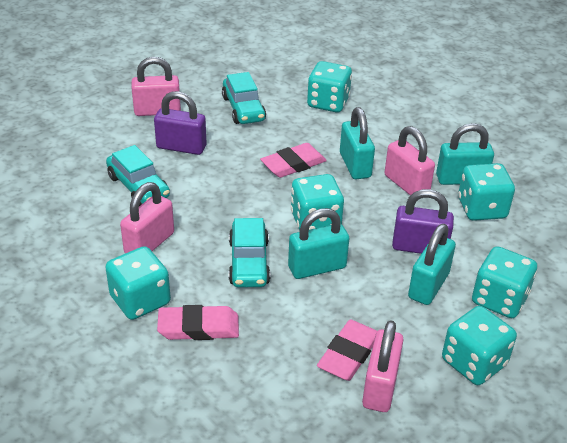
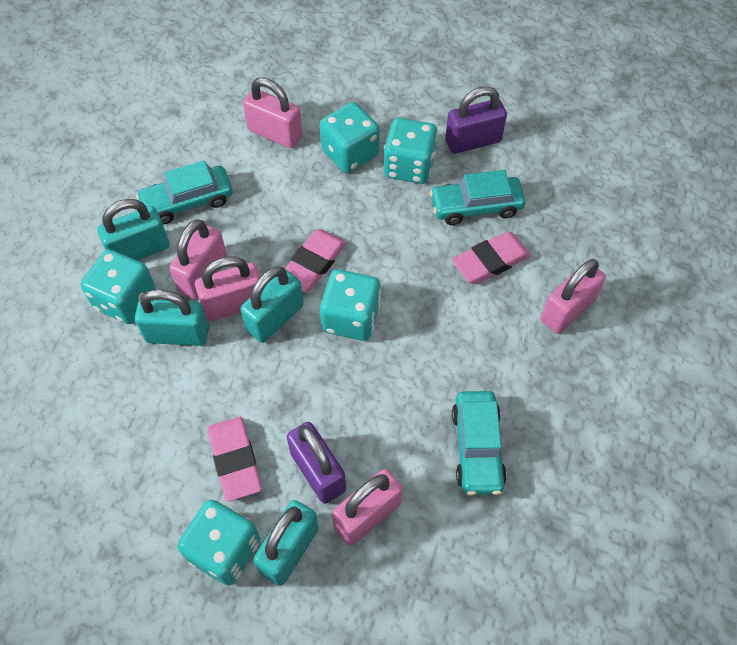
pink padlock: 4 -> 5
turquoise dice: 6 -> 5

